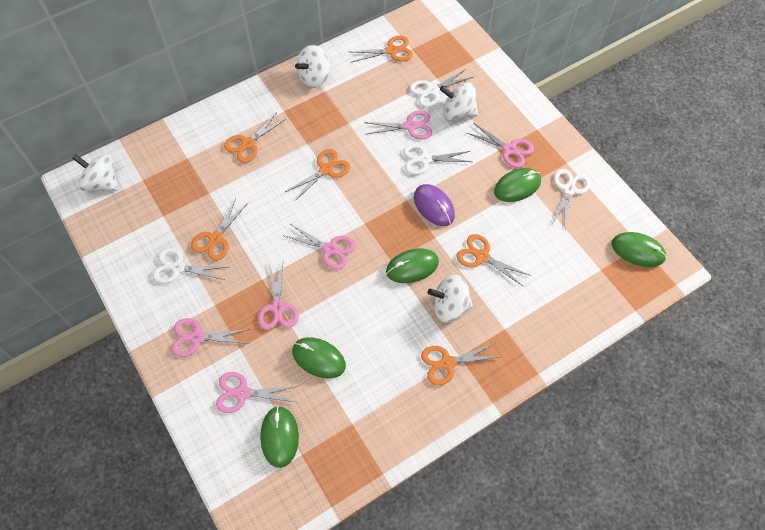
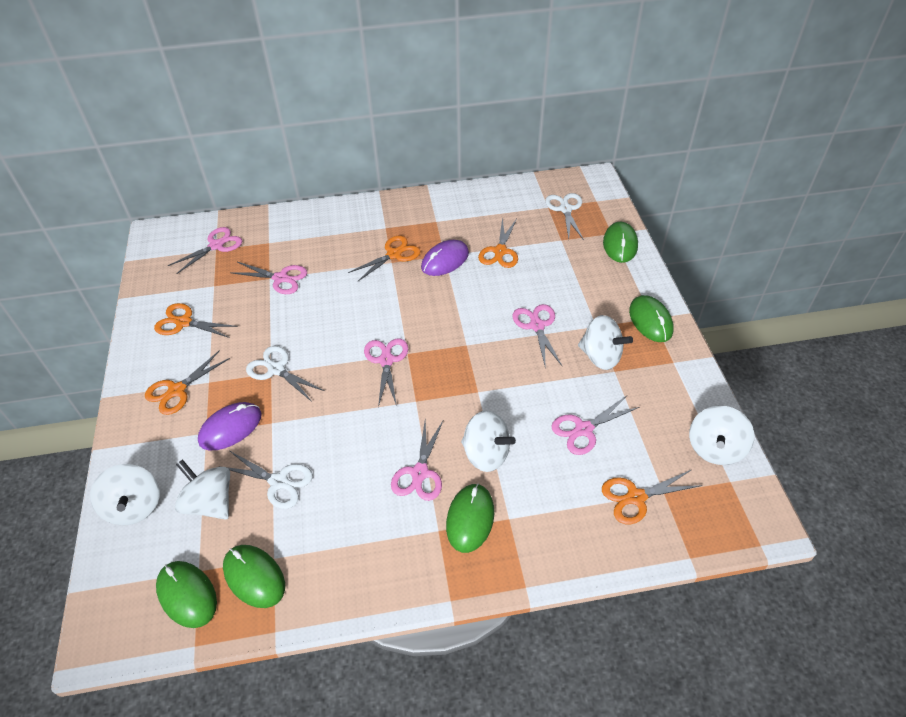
orange scissors: 6 -> 5
purple mouse: 1 -> 2
white scissors: 4 -> 3
white spinning top: 4 -> 5

